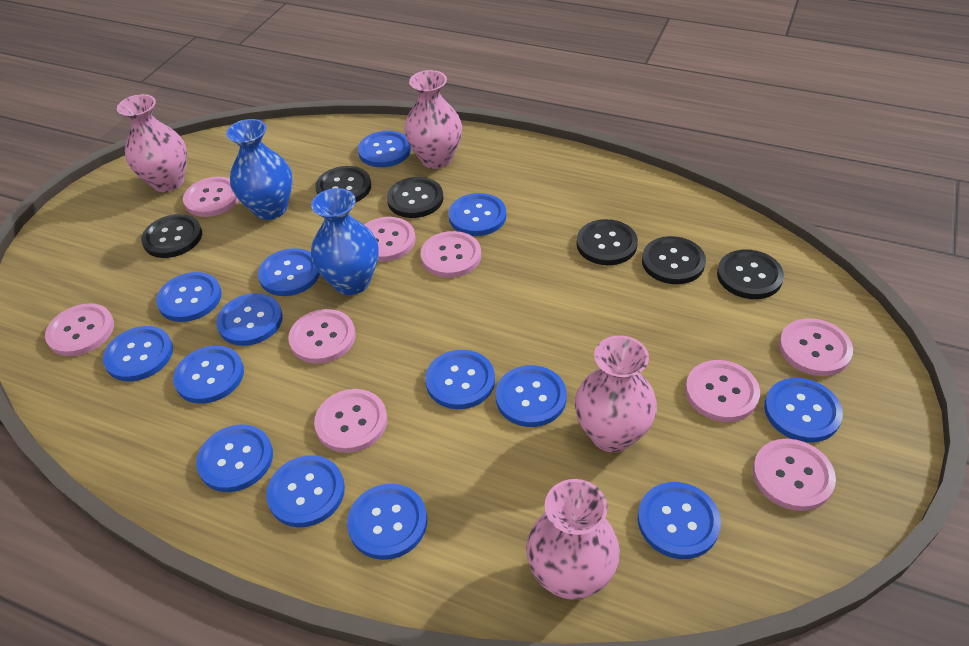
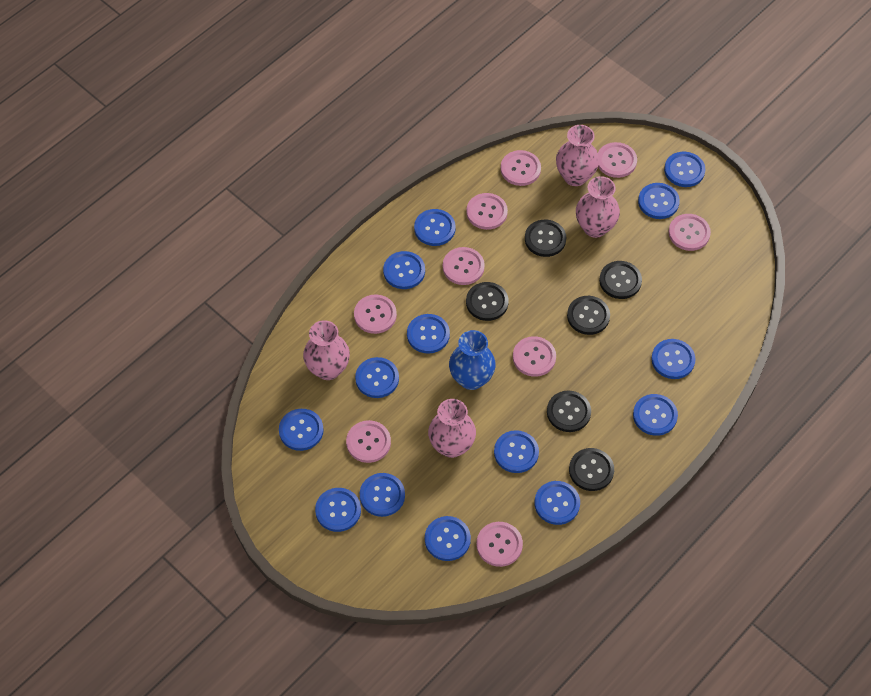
blue vase: 2 -> 1

